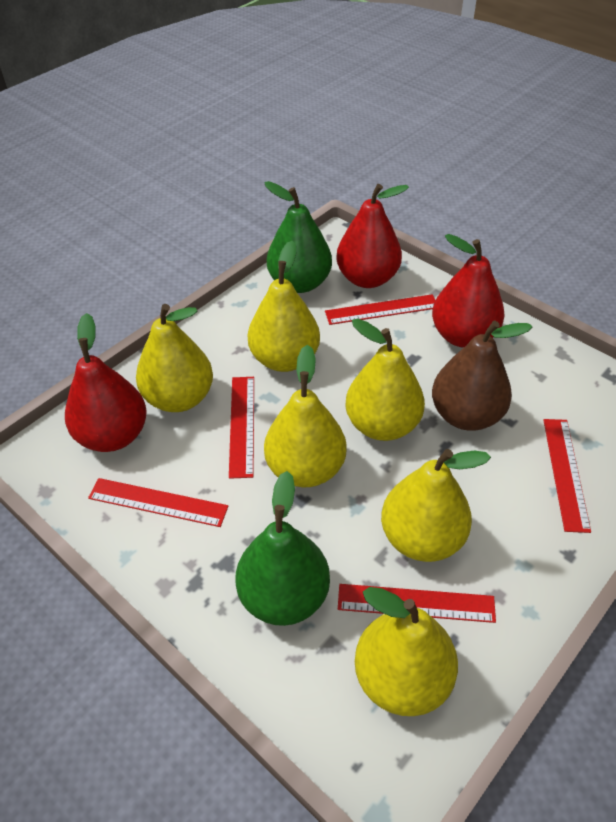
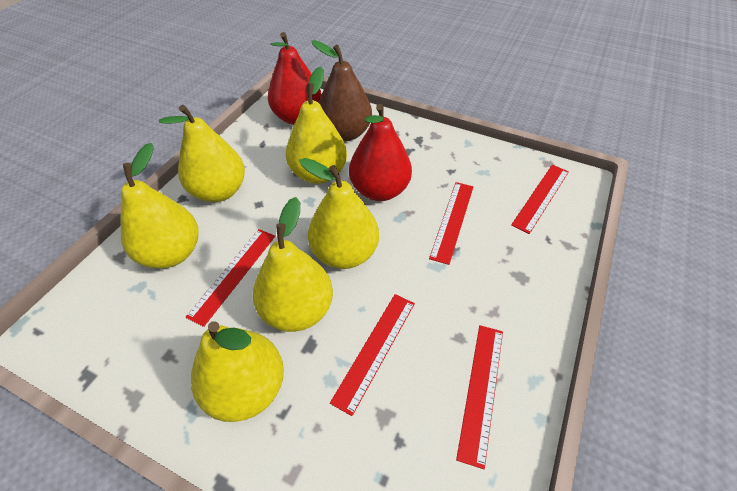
green pear: 2 -> 0
red pear: 3 -> 2

